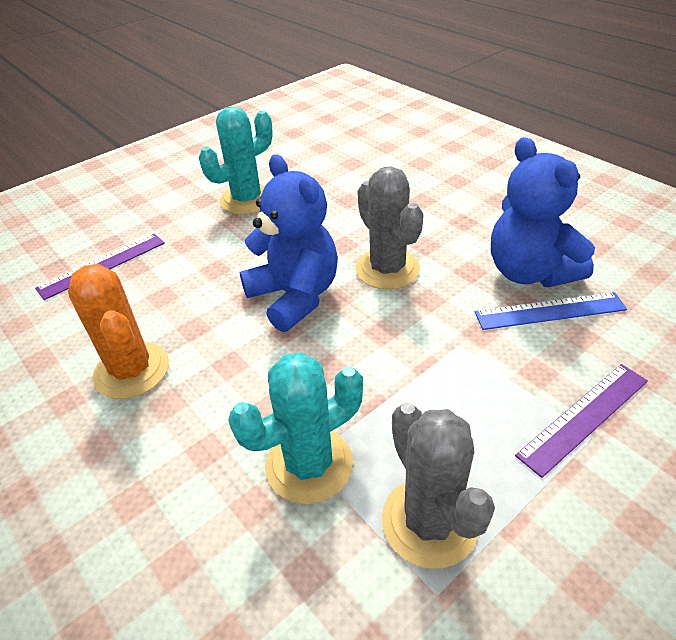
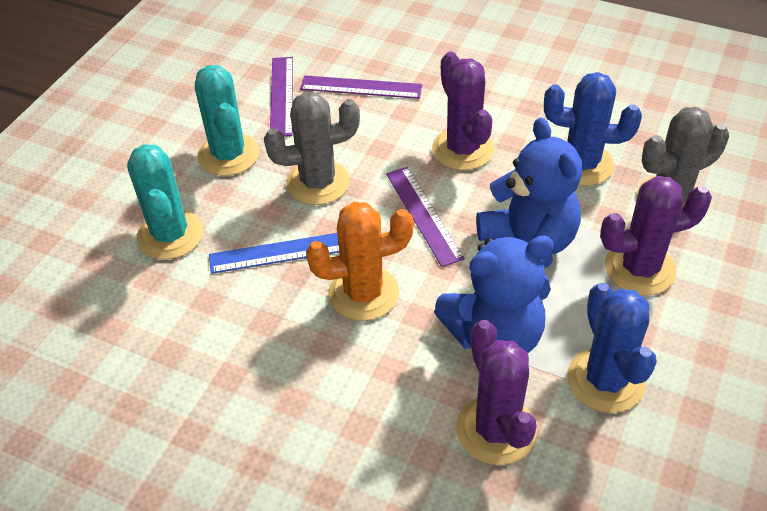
blue cactus: 0 -> 2
purple cactus: 0 -> 3
purple ruler: 2 -> 3

